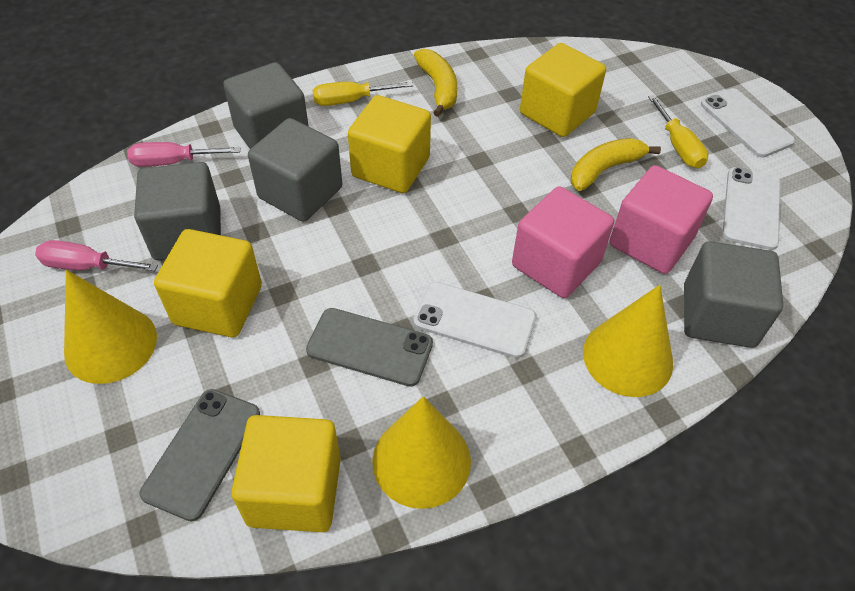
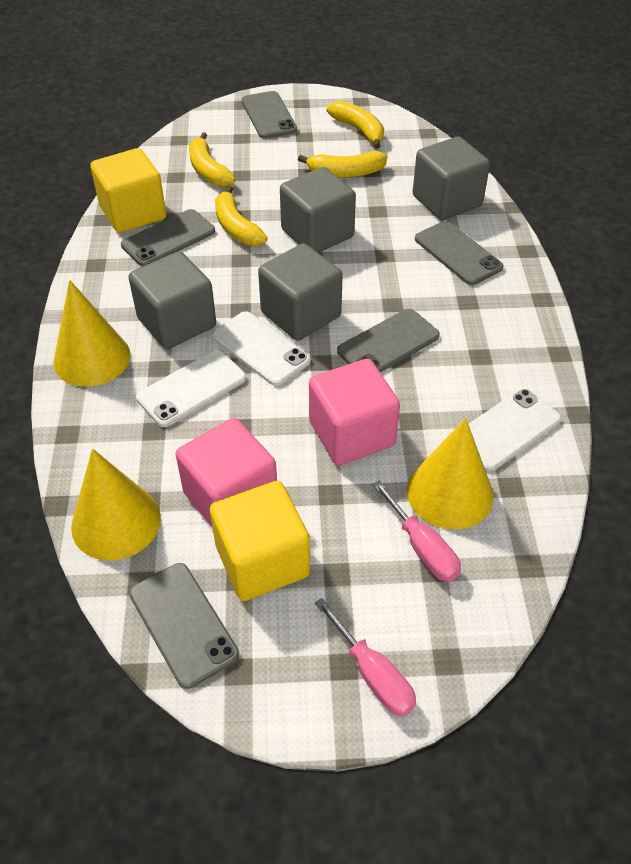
grey phone: 2 -> 5
yellow banana: 2 -> 4
yellow cube: 4 -> 2
yellow screwdriver: 2 -> 0

